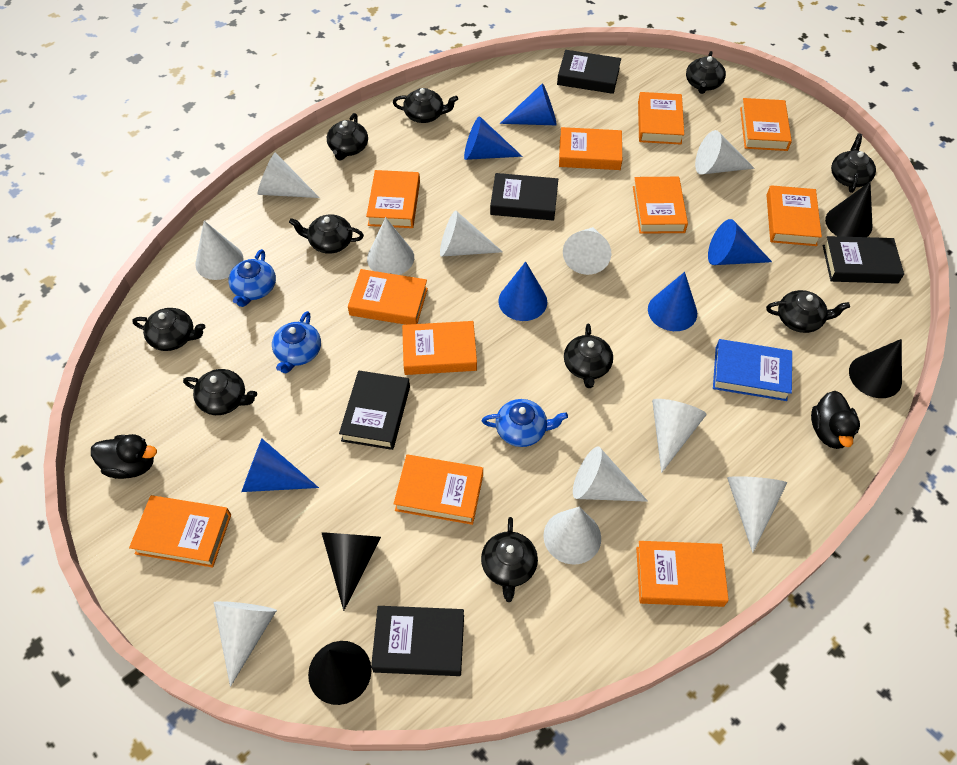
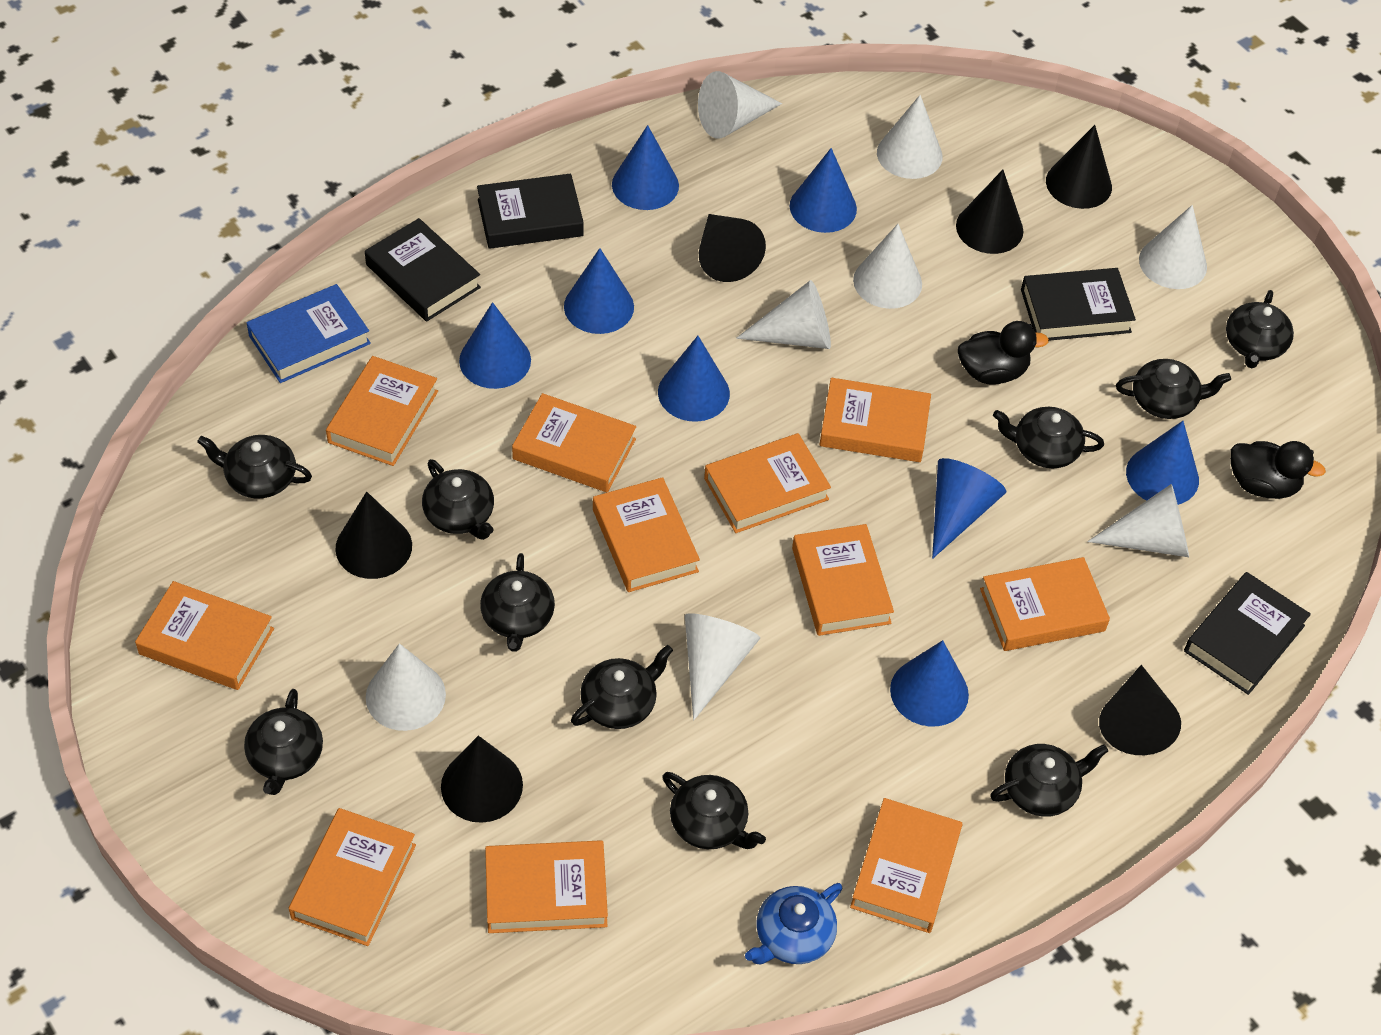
black book: 5 -> 4
black cone: 4 -> 6
blue cone: 6 -> 8
blue teapot: 3 -> 1
white cone: 11 -> 8

